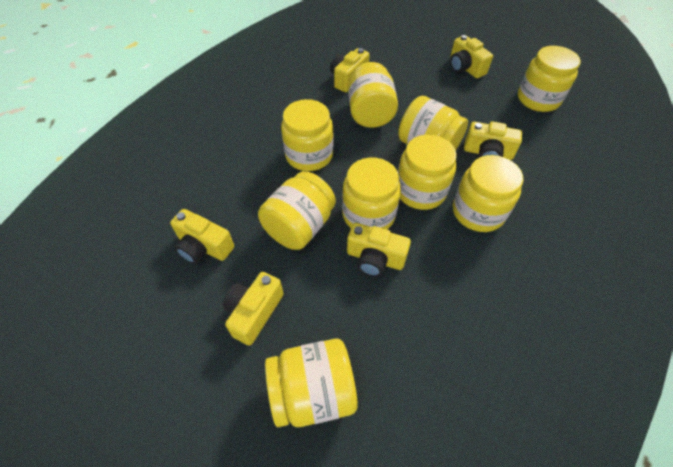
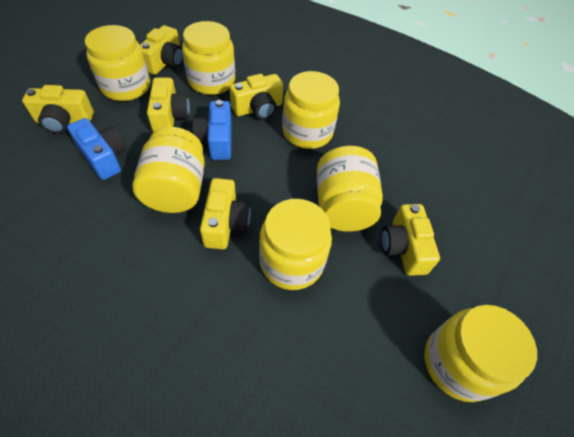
blue camera: 0 -> 2
yellow jar: 9 -> 7

